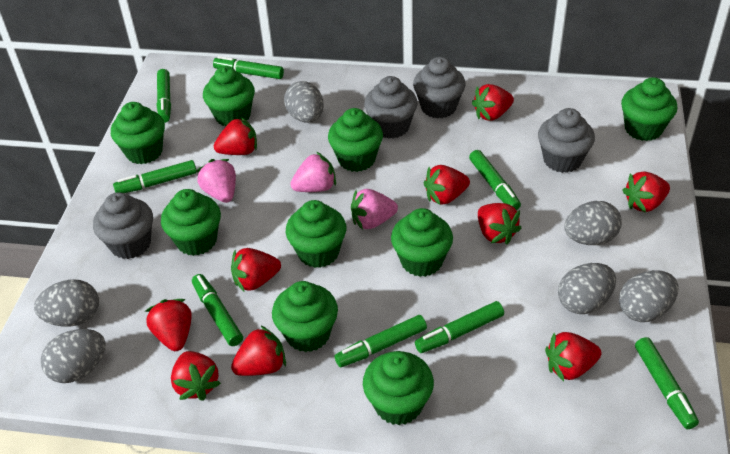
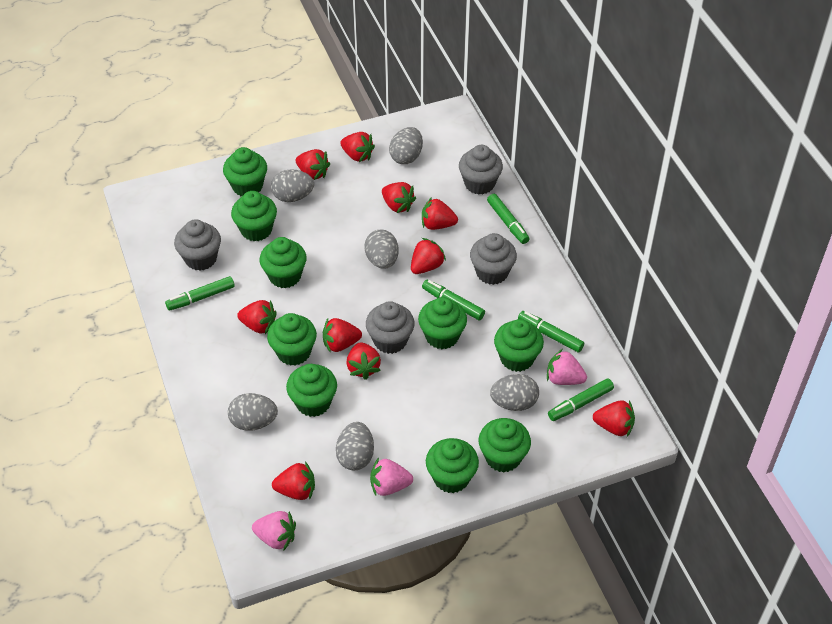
green marker: 8 -> 5

